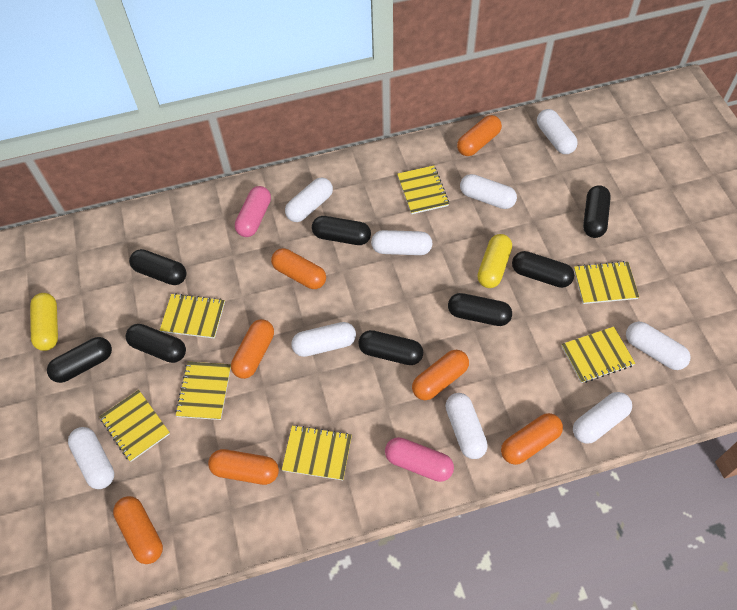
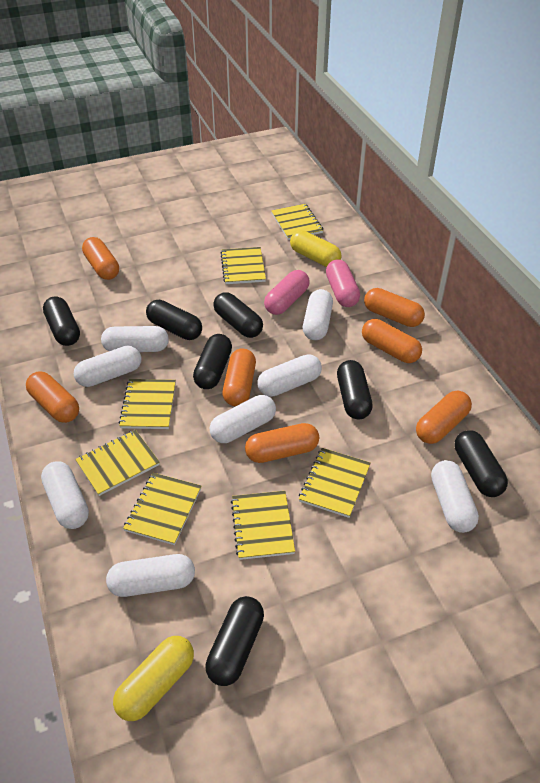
black capsule: 8 -> 7
white capsule: 9 -> 8

